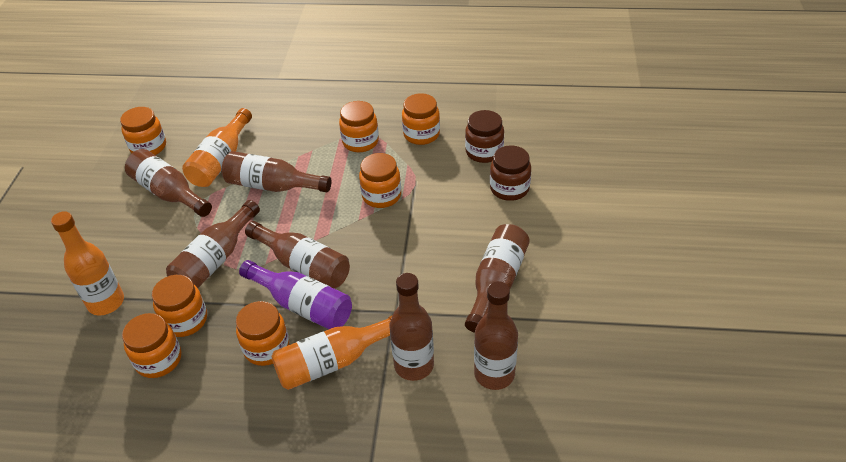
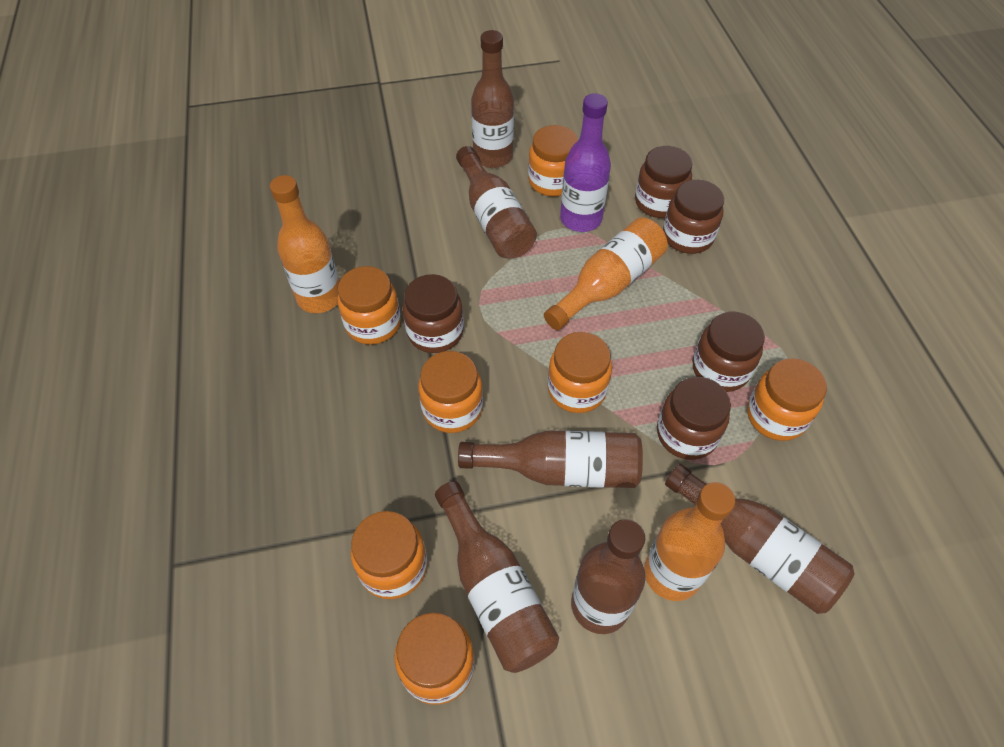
brown bottle: 7 -> 6
brown jar: 2 -> 5

